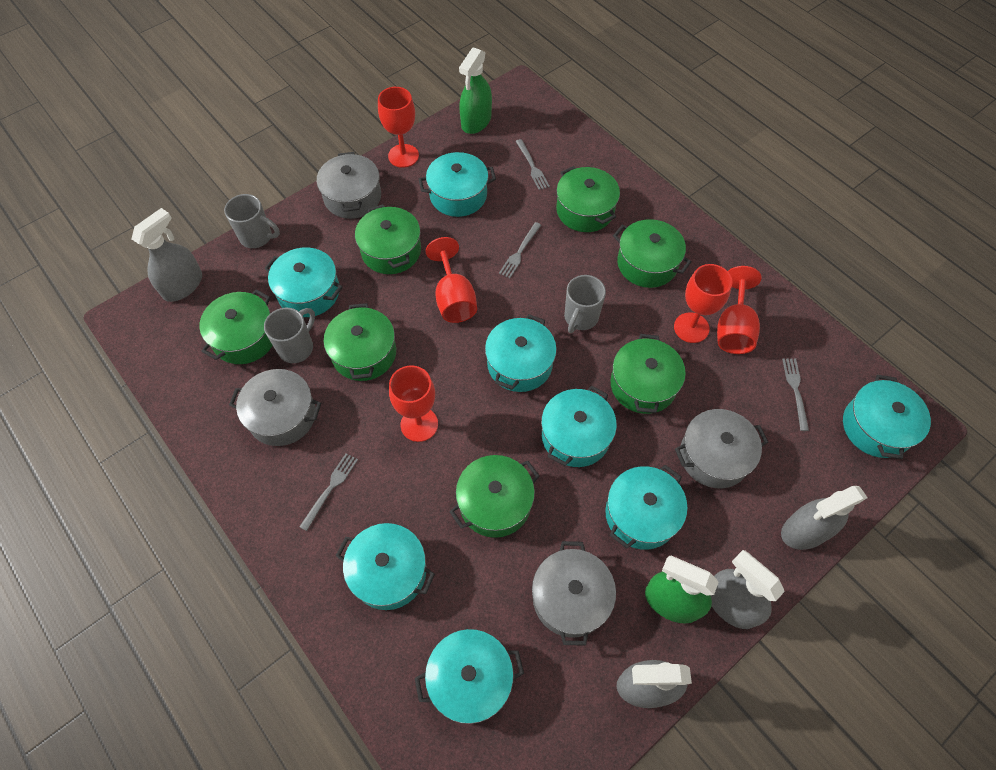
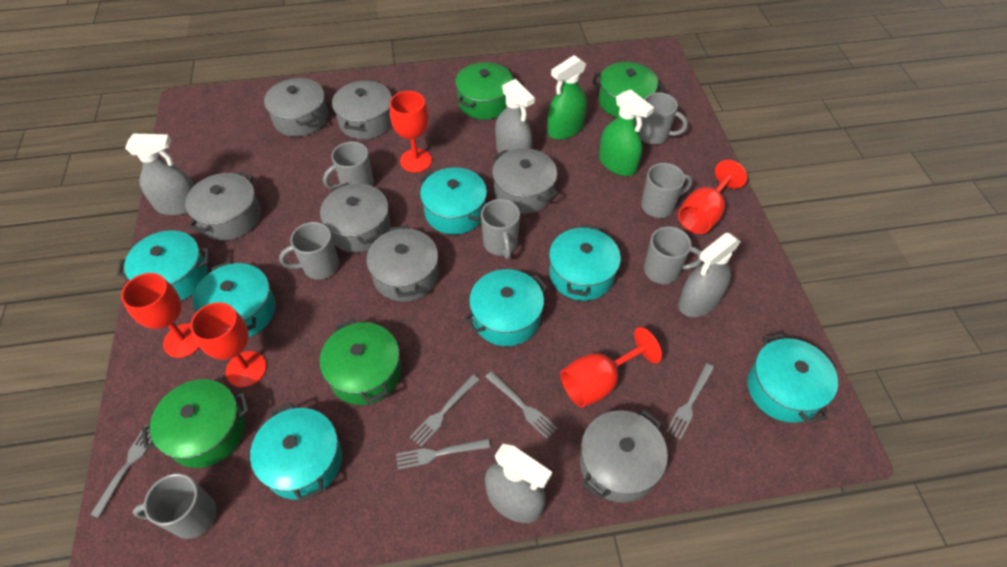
green pot: 7 -> 4
grey fork: 4 -> 5
grey mug: 3 -> 7
grey pot: 4 -> 7
turquoise pot: 8 -> 7

